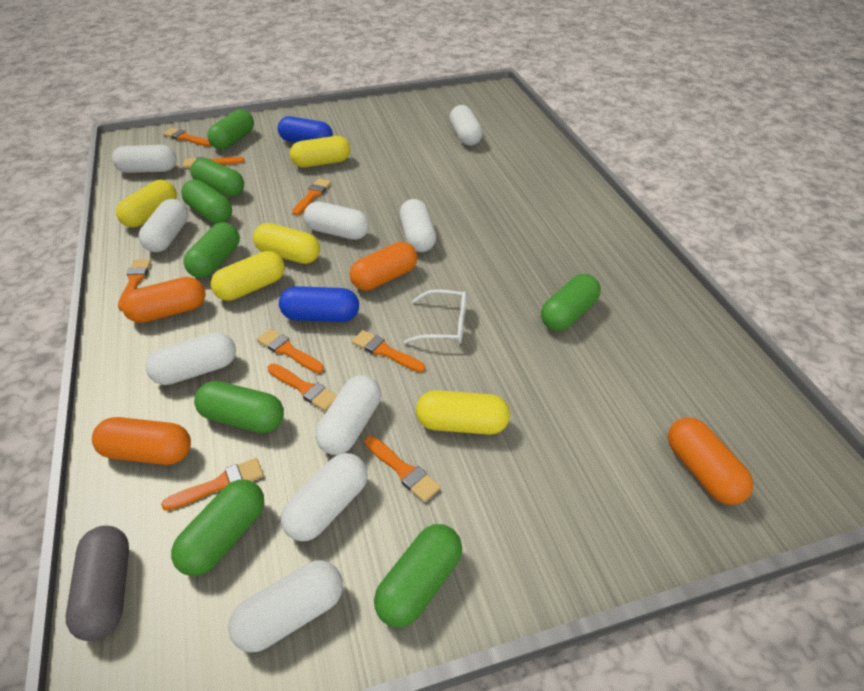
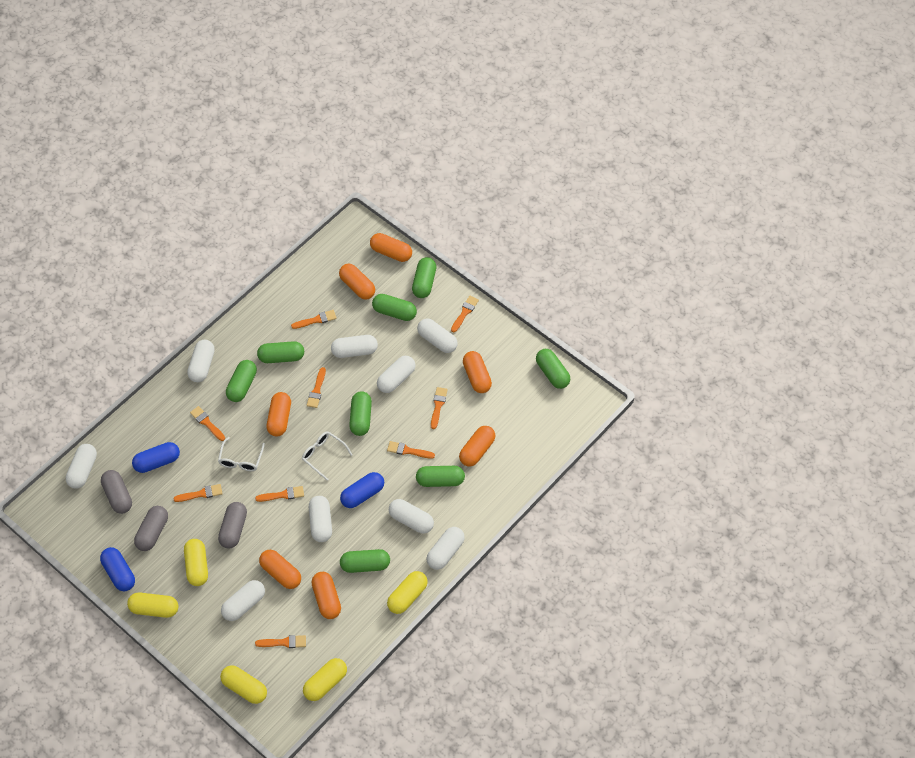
blue capsule: 2 -> 3
grey capsule: 1 -> 3
orange capsule: 4 -> 7
white glasses: 1 -> 2

